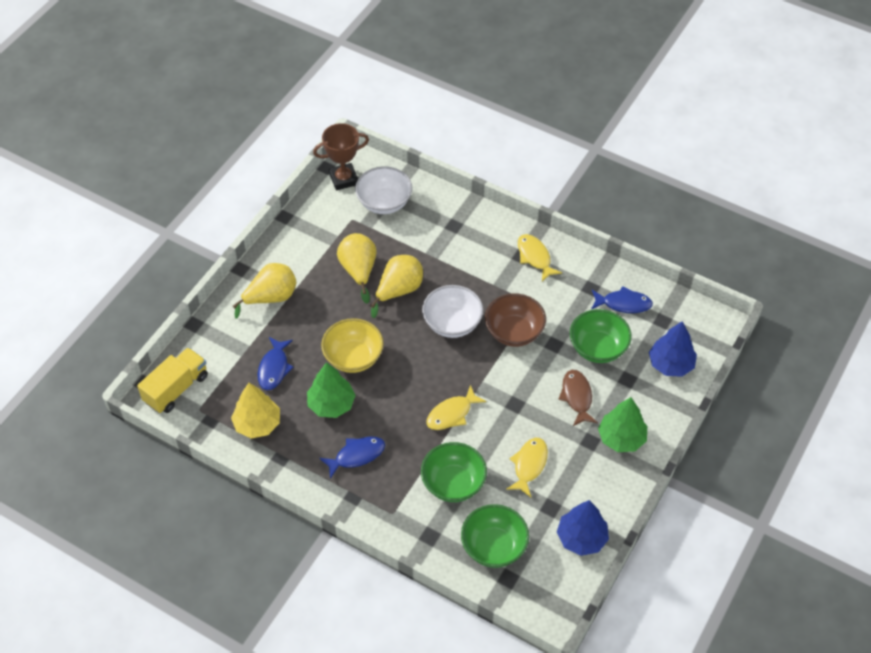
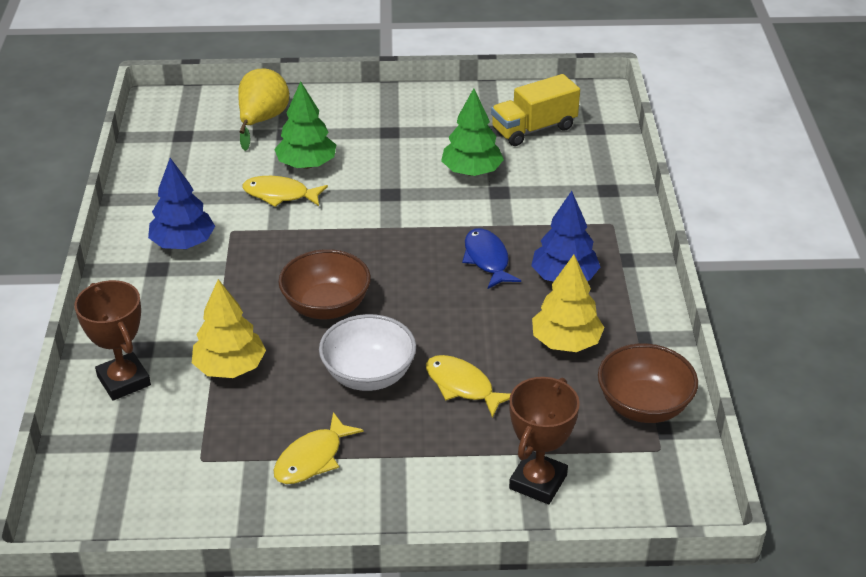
blue fish: 3 -> 1
brown bowl: 1 -> 2
brown fish: 1 -> 0
brown trophy: 1 -> 2
green bowl: 3 -> 0
white bowl: 2 -> 1
yellow bowl: 1 -> 0
yellow pear: 3 -> 1
yellow tree: 1 -> 2

